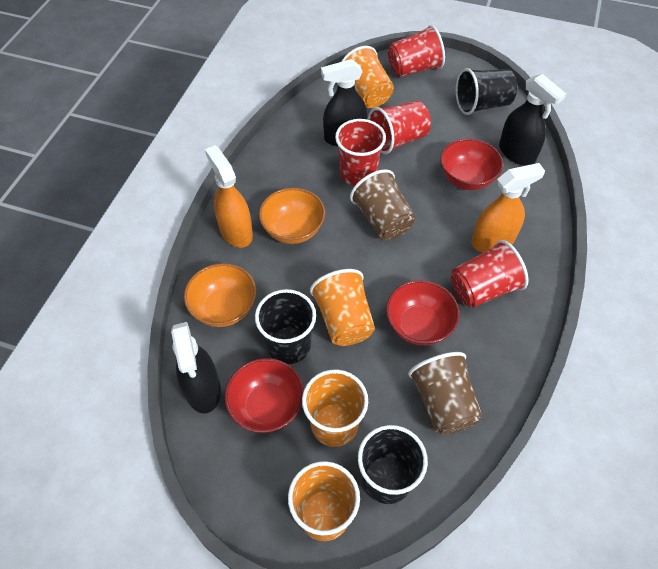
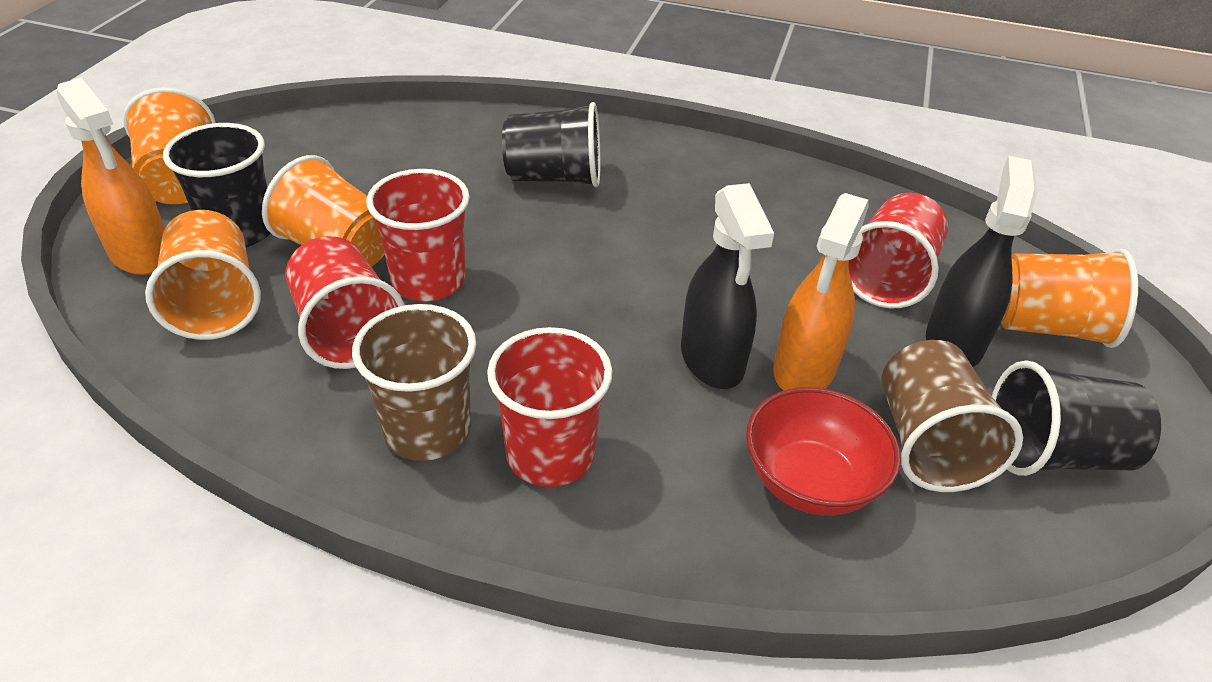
black spray bottle: 3 -> 2
orange bowl: 2 -> 0
red bowl: 3 -> 1

